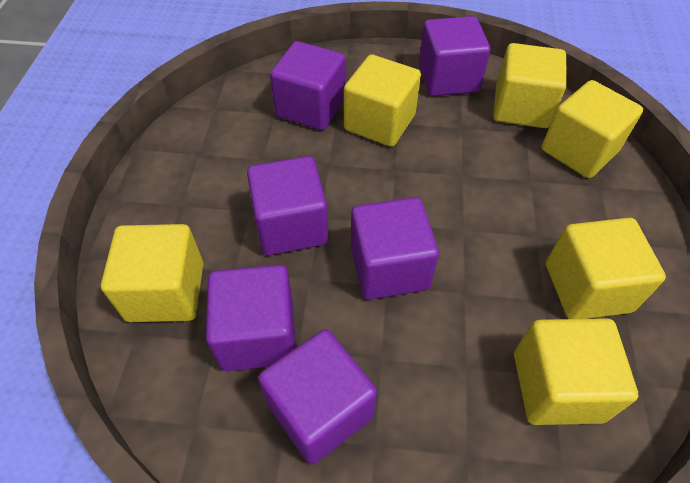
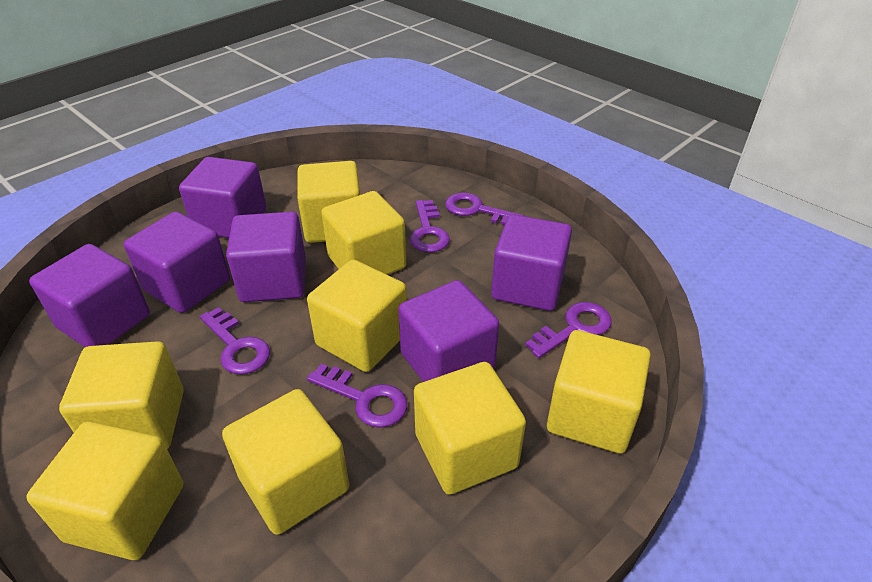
purple key: 0 -> 5
yellow cube: 6 -> 8

